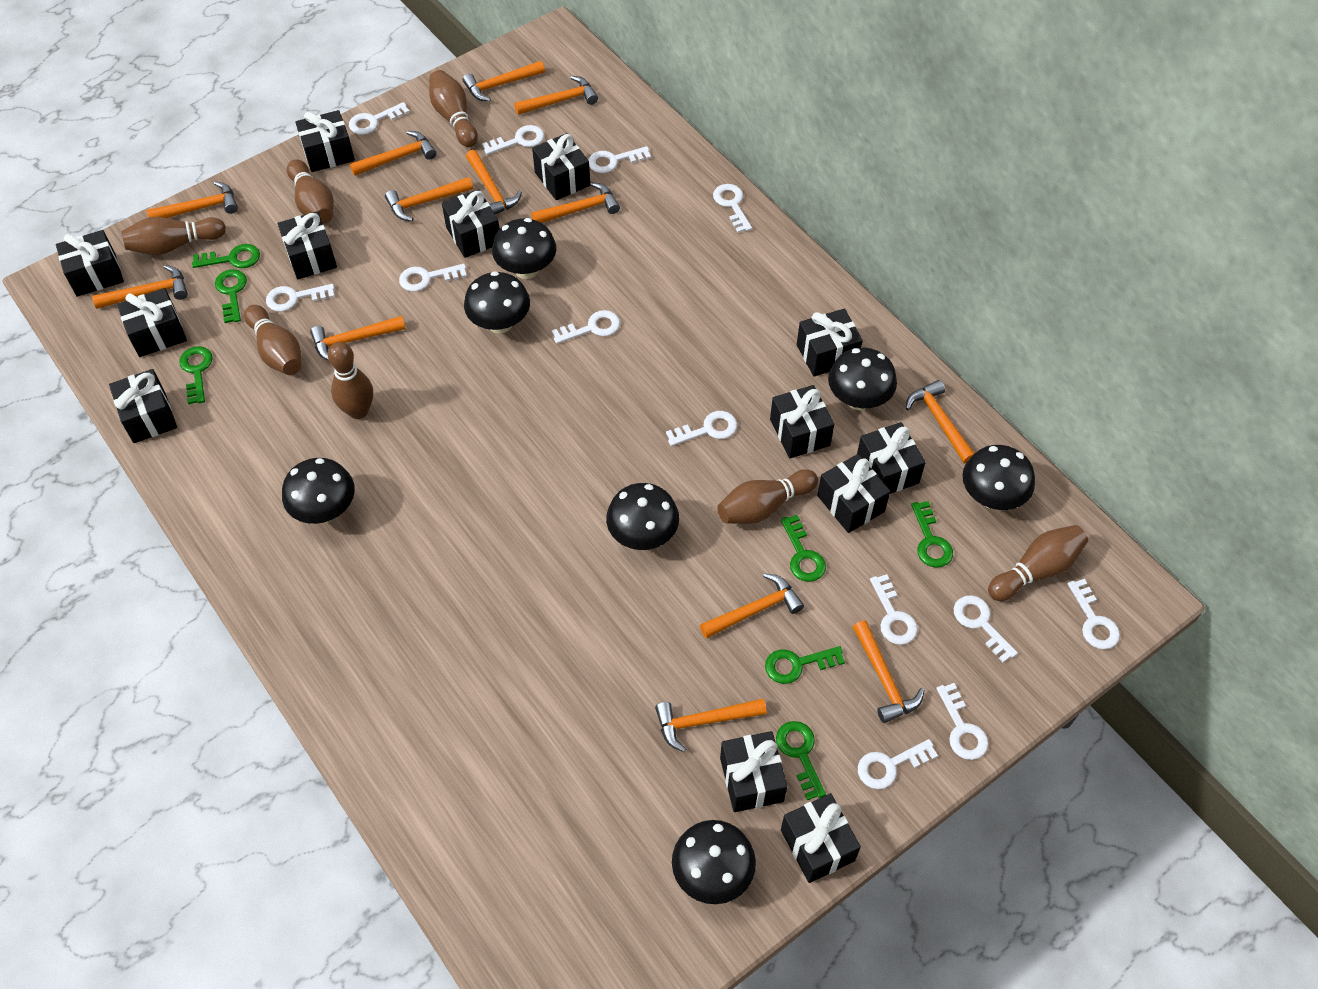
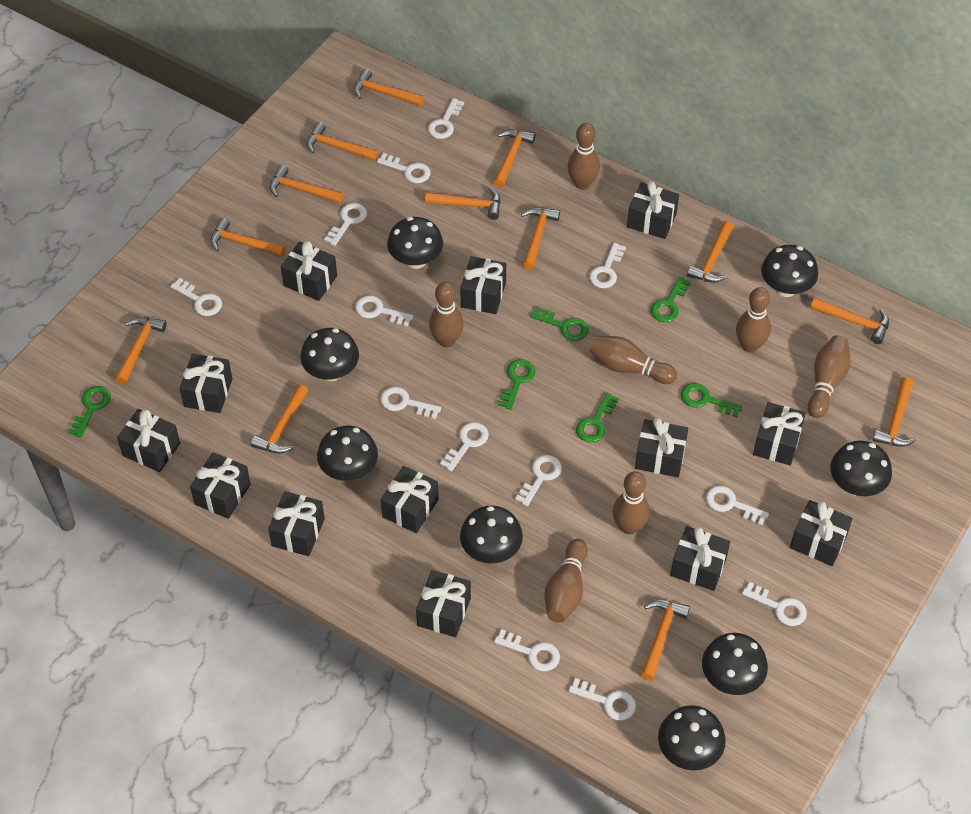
black mushroom: 7 -> 8
green key: 7 -> 6

